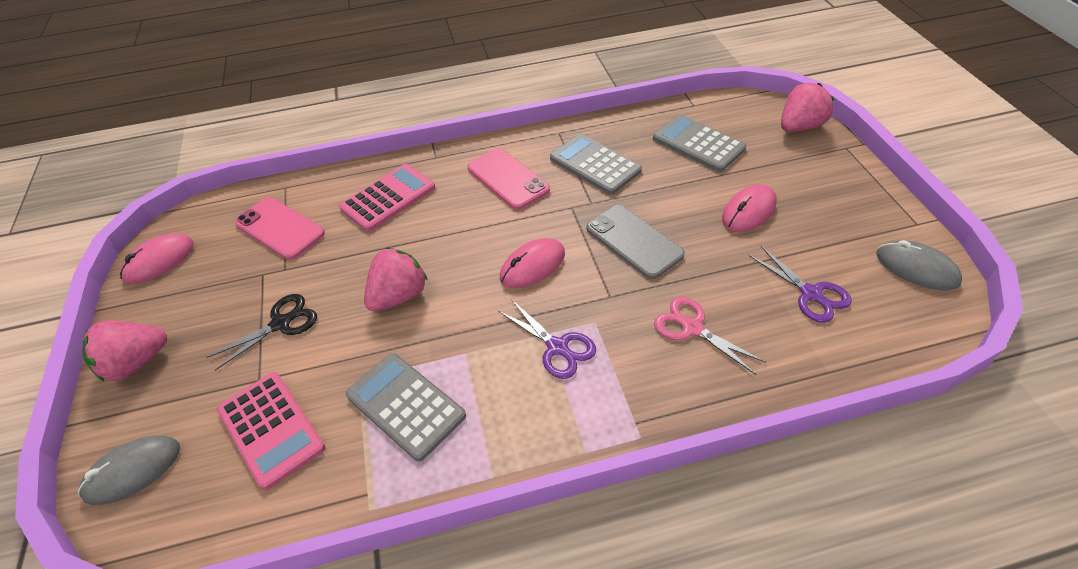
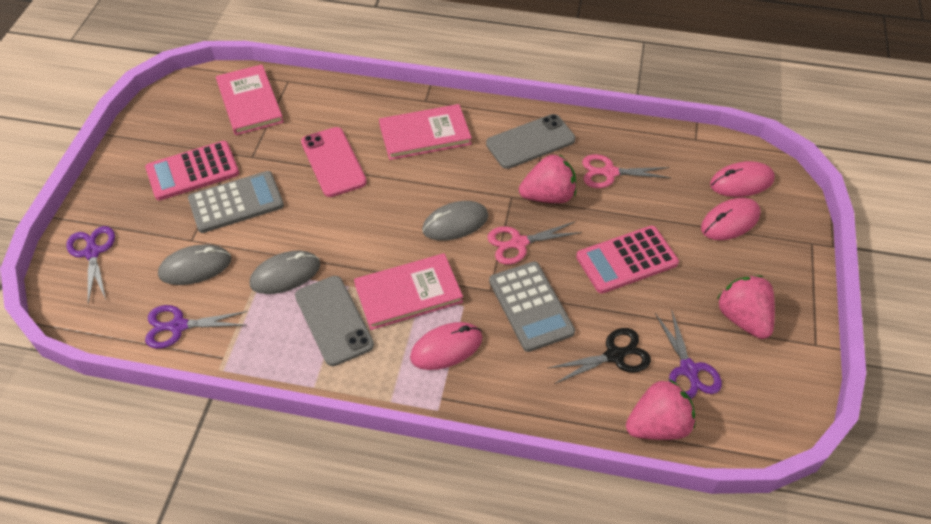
grey calculator: 3 -> 2
grey mouse: 2 -> 3
grey phone: 1 -> 2
pink book: 0 -> 3
pink phone: 2 -> 1
pink scissors: 1 -> 2
purple scissors: 2 -> 3

